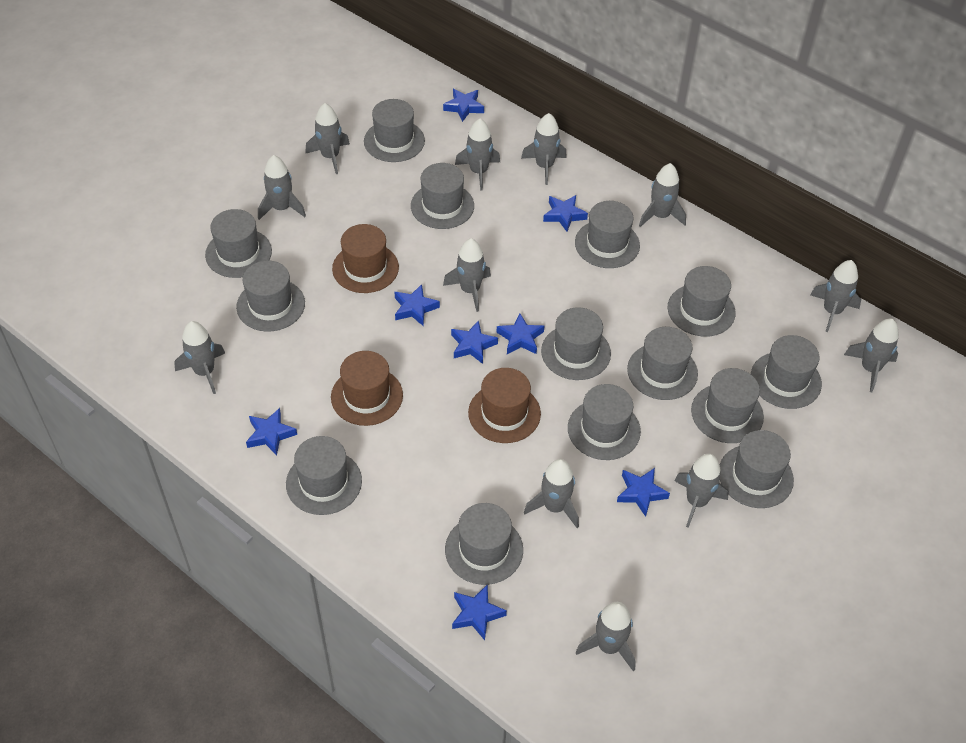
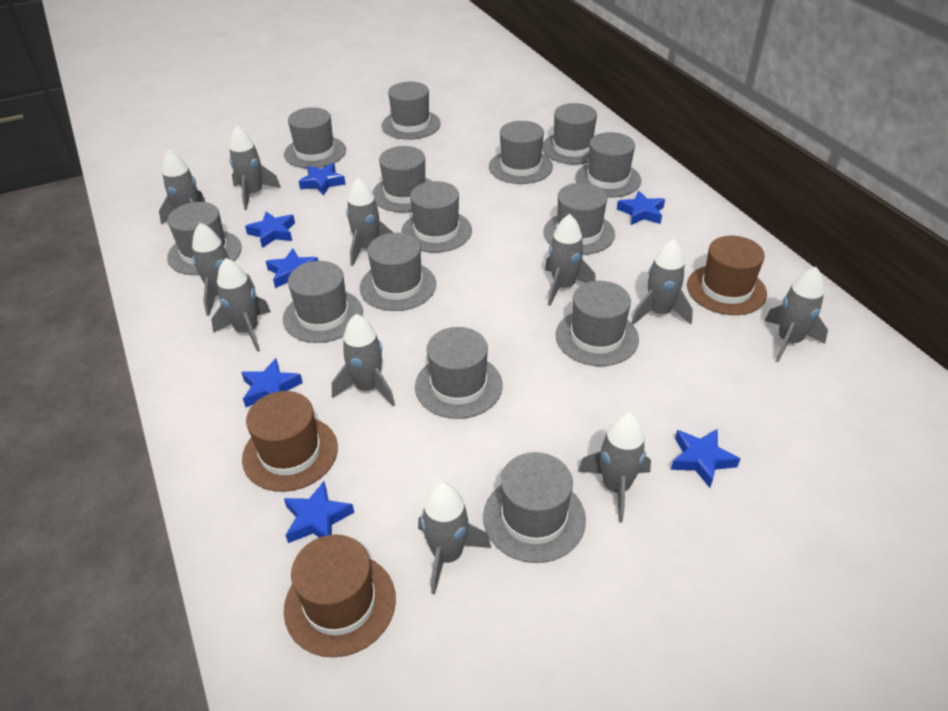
blue star: 8 -> 7
grey rocket: 12 -> 11

